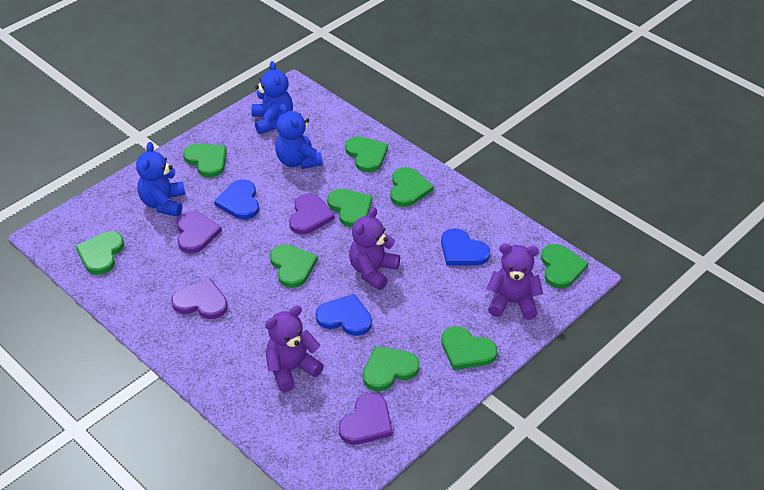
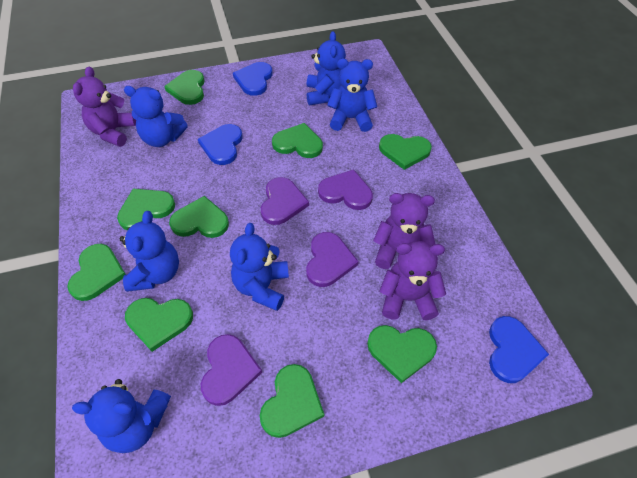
blue teddy bear: 3 -> 6

